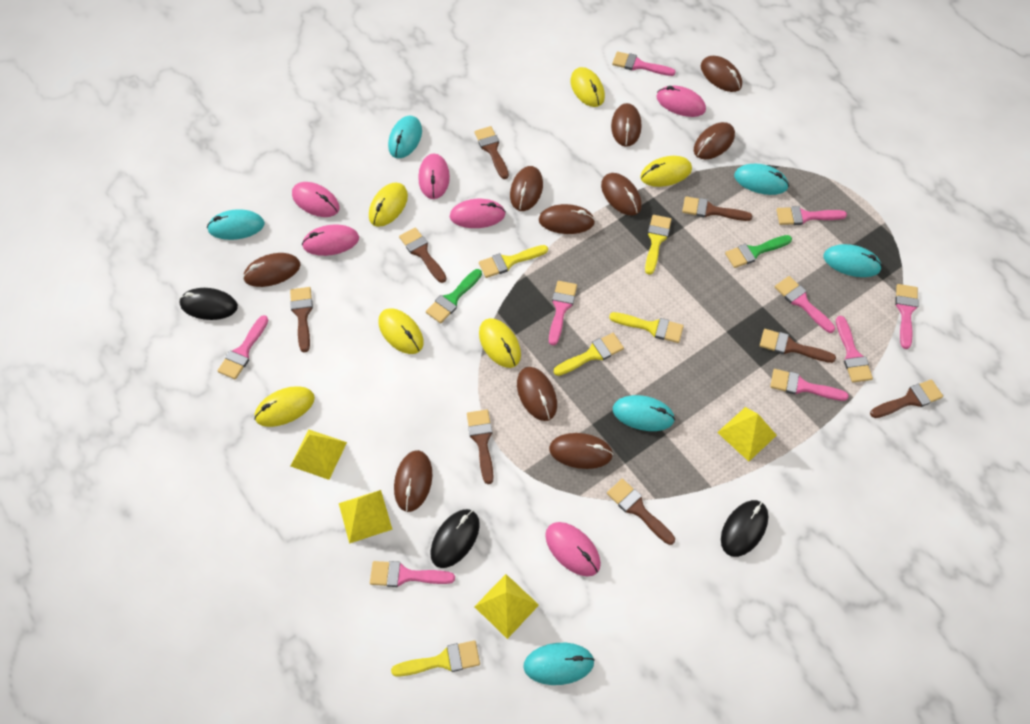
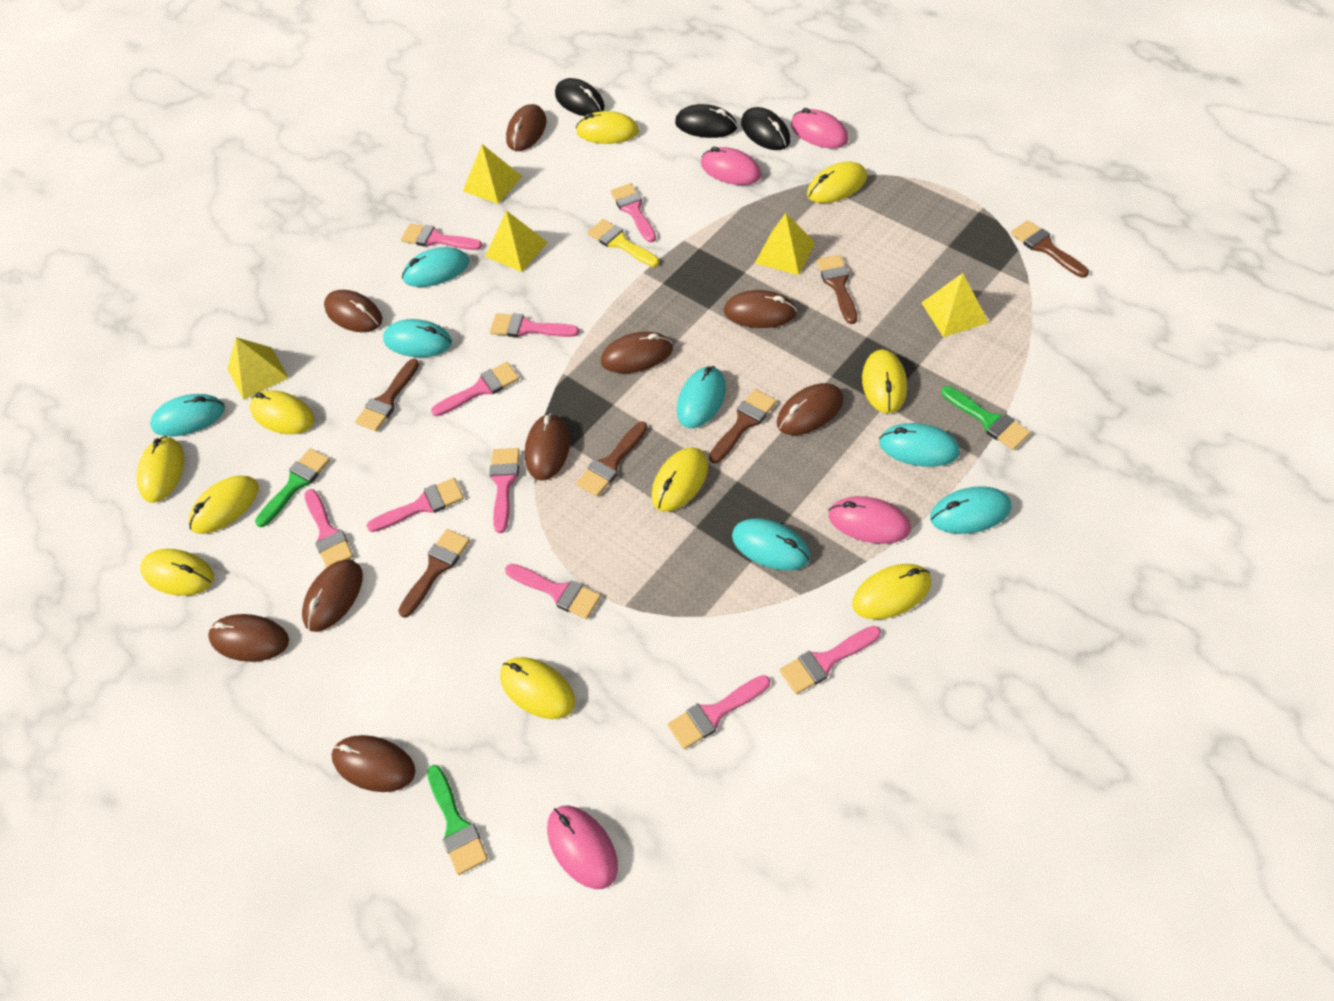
brown brush: 8 -> 6
brown mouse: 10 -> 9
green brush: 2 -> 3
pink brush: 9 -> 10
pink mouse: 6 -> 4
turquoise mouse: 6 -> 7
yellow brush: 5 -> 1
yellow mouse: 6 -> 10
yellow pyramid: 4 -> 5

